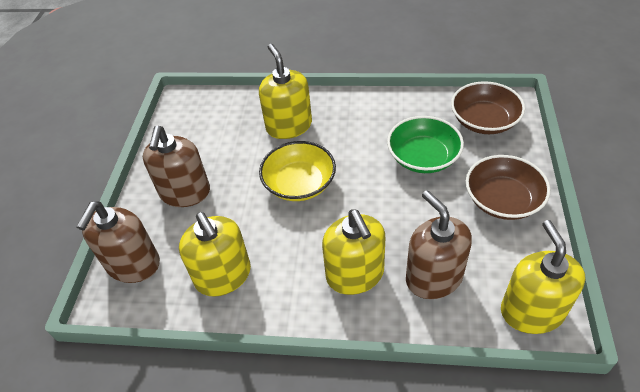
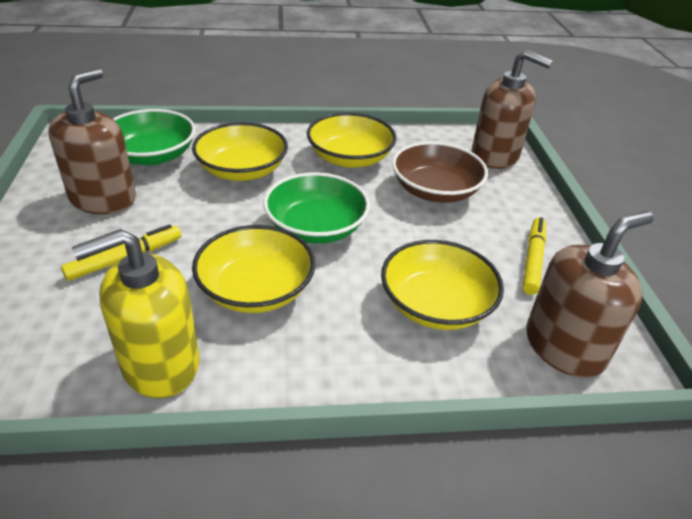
brown bowl: 2 -> 1
green bowl: 1 -> 2
yellow bowl: 1 -> 4
yellow marker: 0 -> 2
yellow soap dispenser: 4 -> 1

